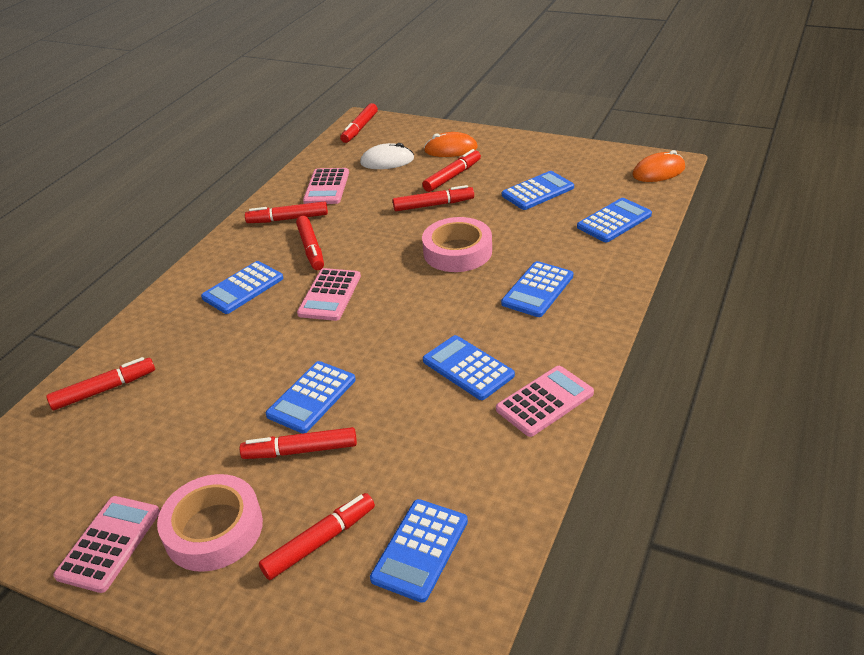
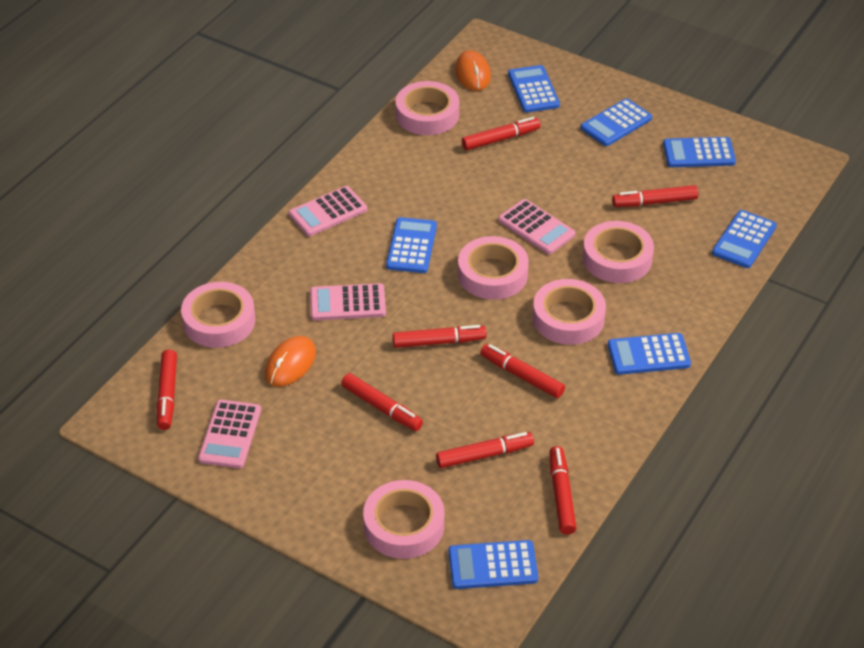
pink tape: 2 -> 6
white mouse: 1 -> 0

